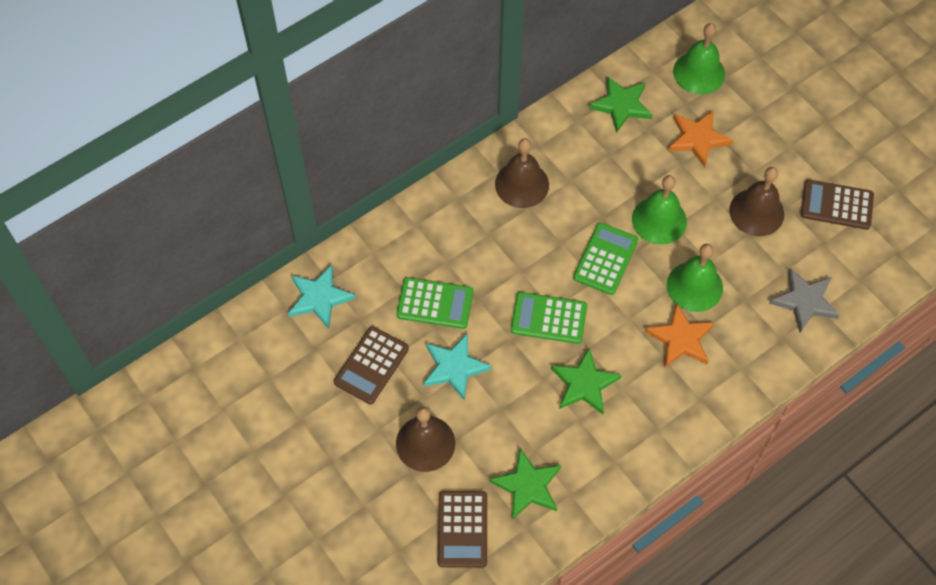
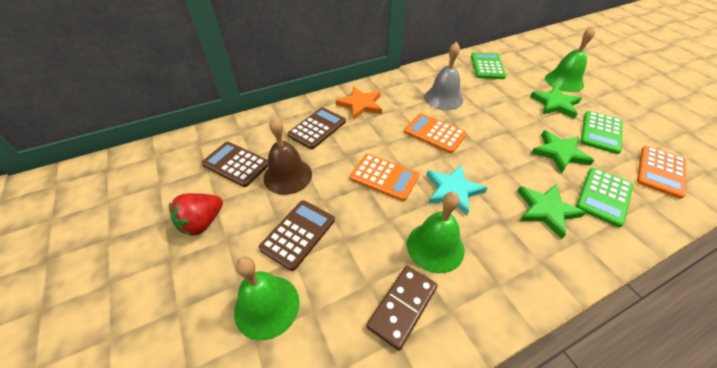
brown bell: 3 -> 1
brown domino: 0 -> 1
grey bell: 0 -> 1
grey star: 1 -> 0
orange calculator: 0 -> 3
orange star: 2 -> 1
red strawberry: 0 -> 1
turquoise star: 2 -> 1

